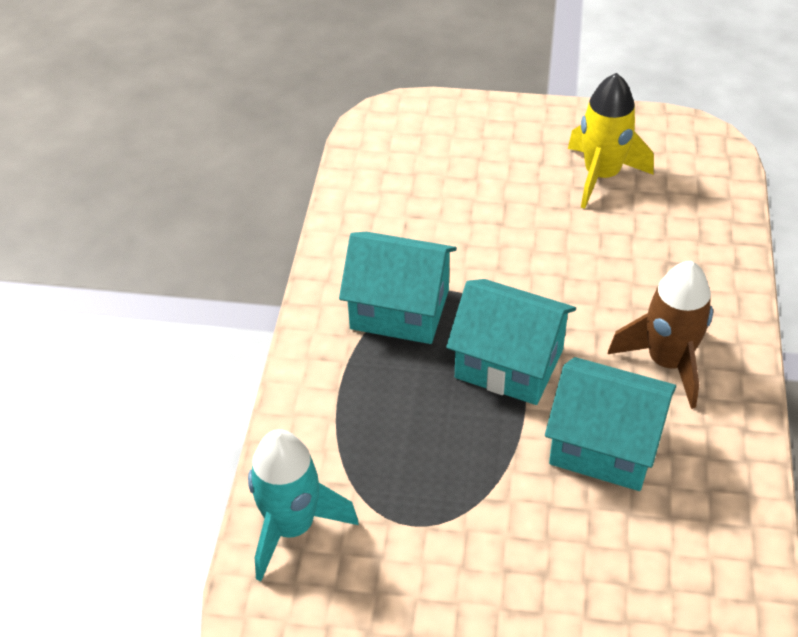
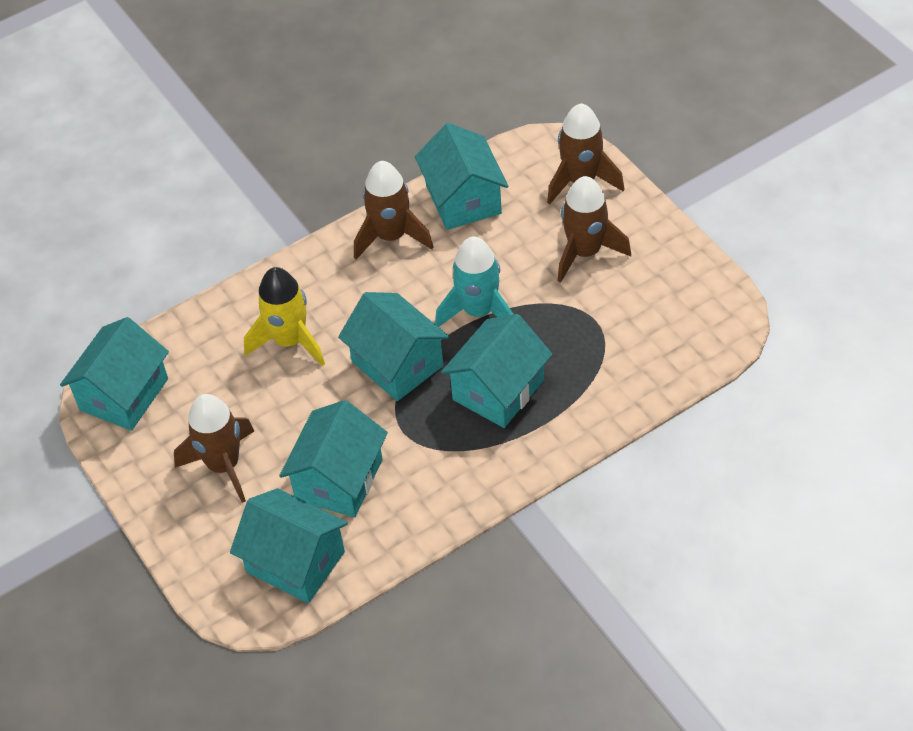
brown rocket: 1 -> 4
turquoise house: 3 -> 6

